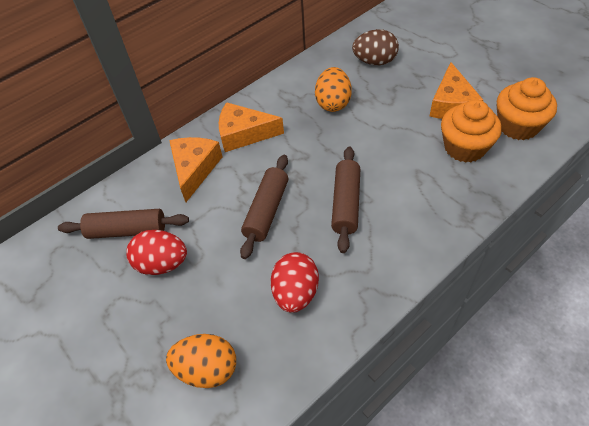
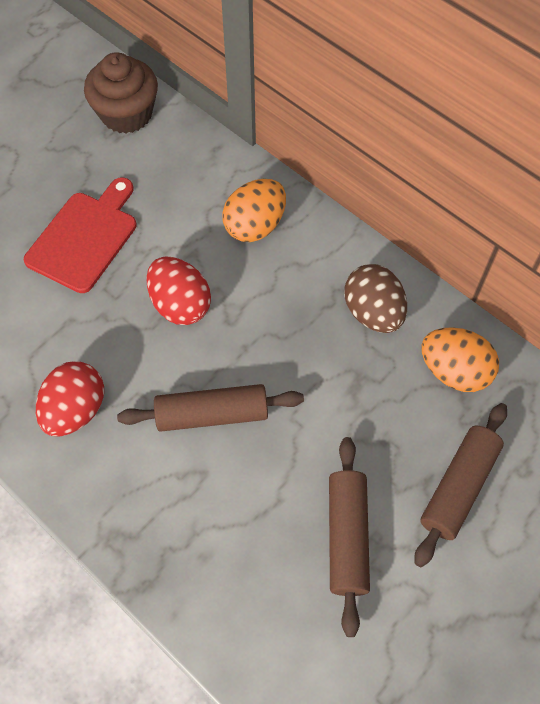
brown cupcake: 0 -> 1
orange cheese: 3 -> 0
orange cupcake: 2 -> 0
red cutting board: 0 -> 1

